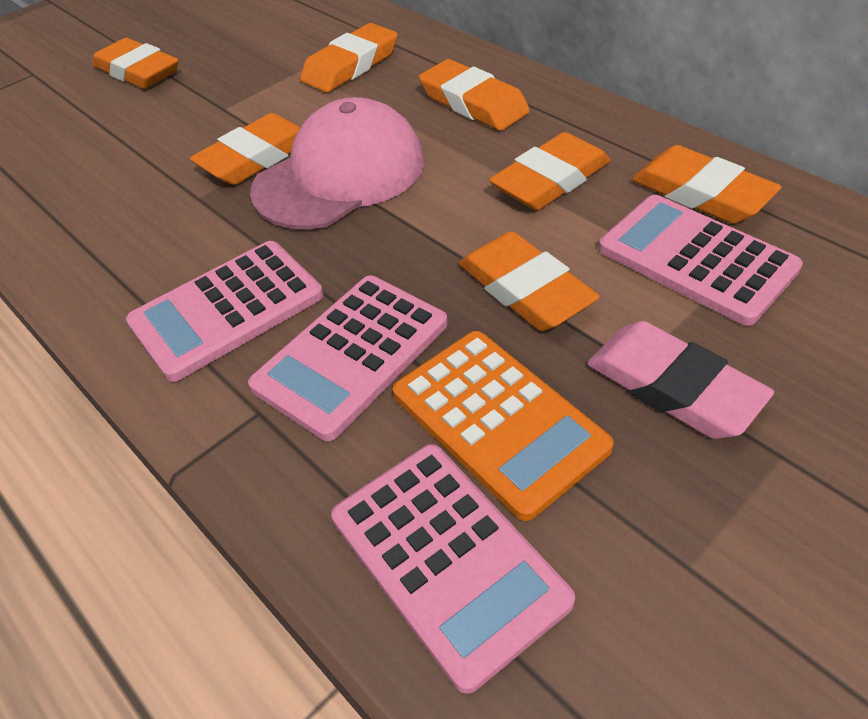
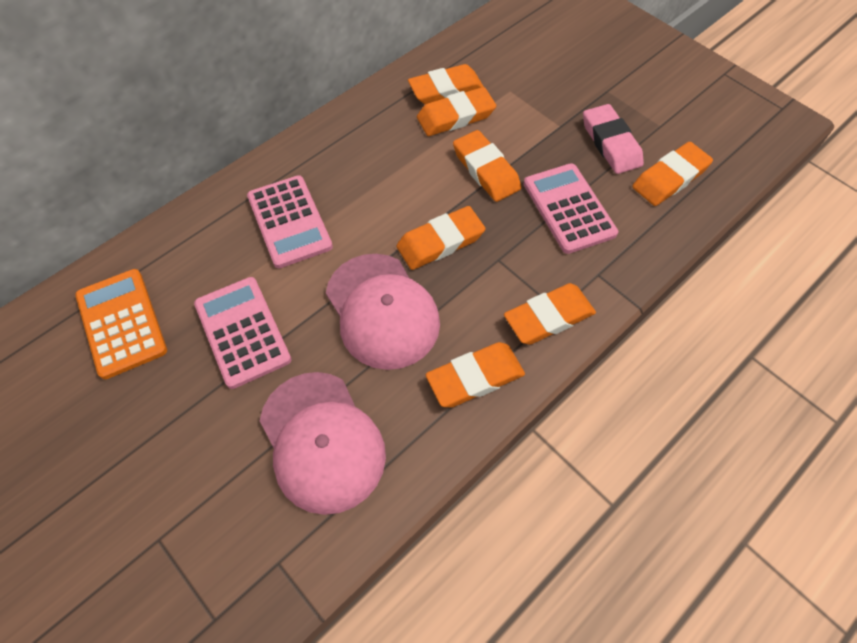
pink calculator: 4 -> 3
pink cap: 1 -> 2

